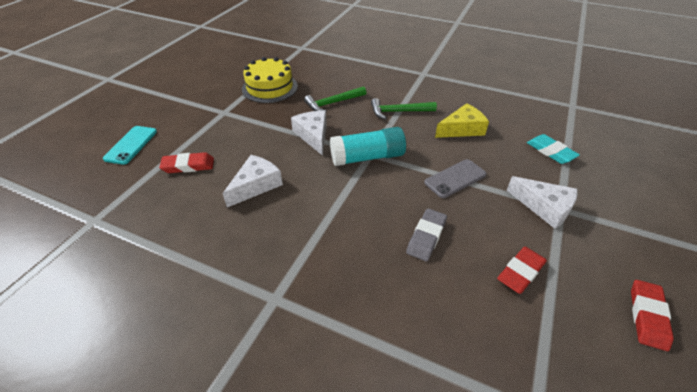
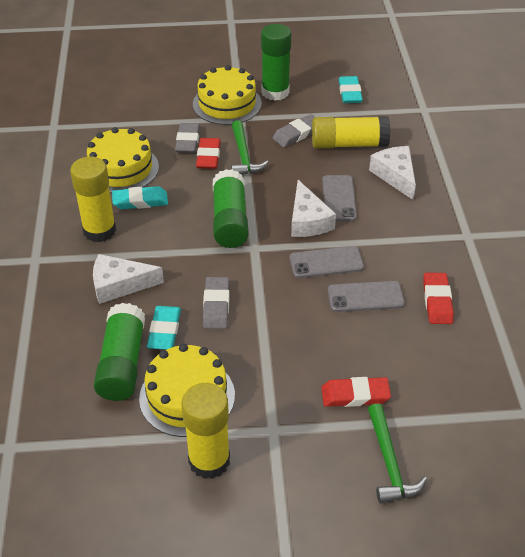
green glue stick: 0 -> 3
grey eraser: 1 -> 3
grey phone: 1 -> 3
turquoise eraser: 1 -> 3
turquoise glue stick: 1 -> 0
turquoise phone: 1 -> 0
yellow cake: 1 -> 3
yellow cheese: 1 -> 0
yellow glue stick: 0 -> 3

